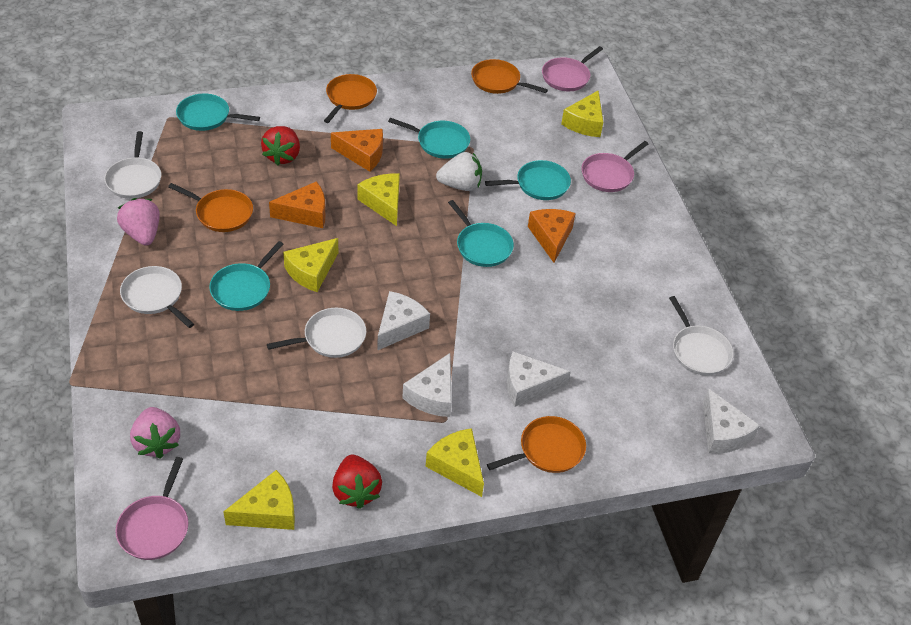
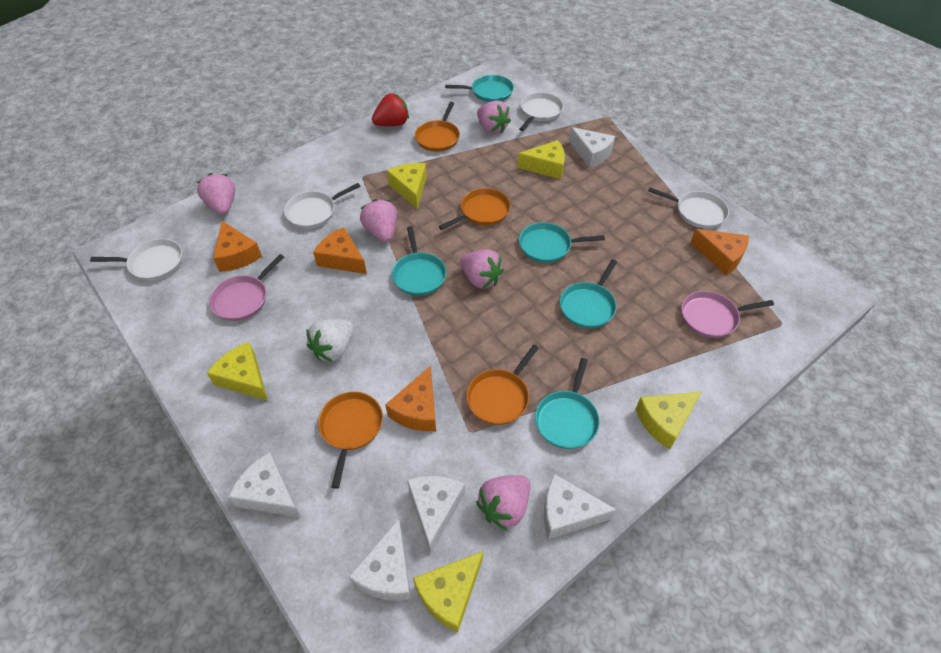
orange cheese: 3 -> 4
pink pan: 3 -> 2
pink strawberry: 2 -> 5
red strawberry: 2 -> 1
white cheese: 4 -> 5

